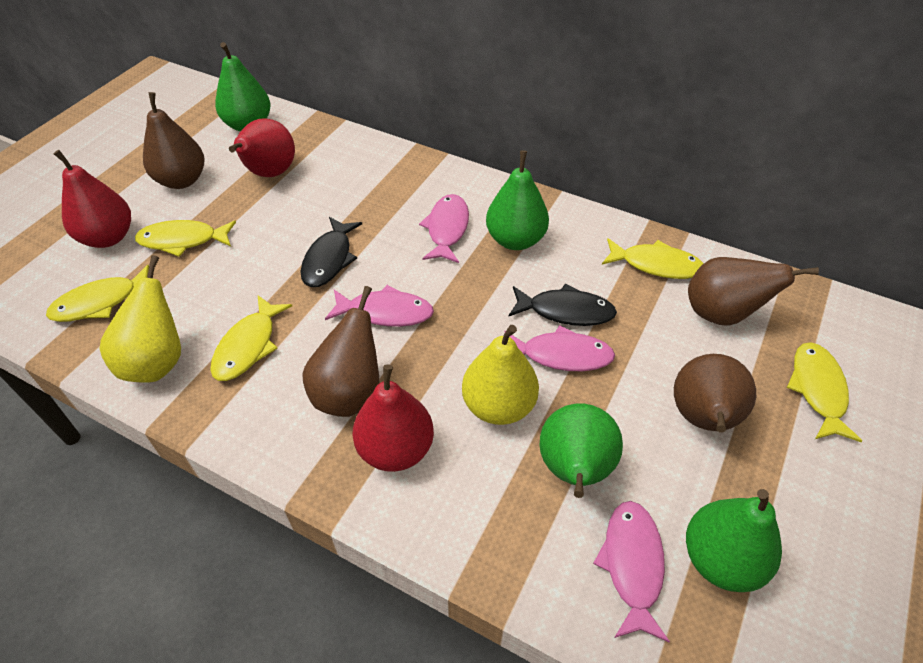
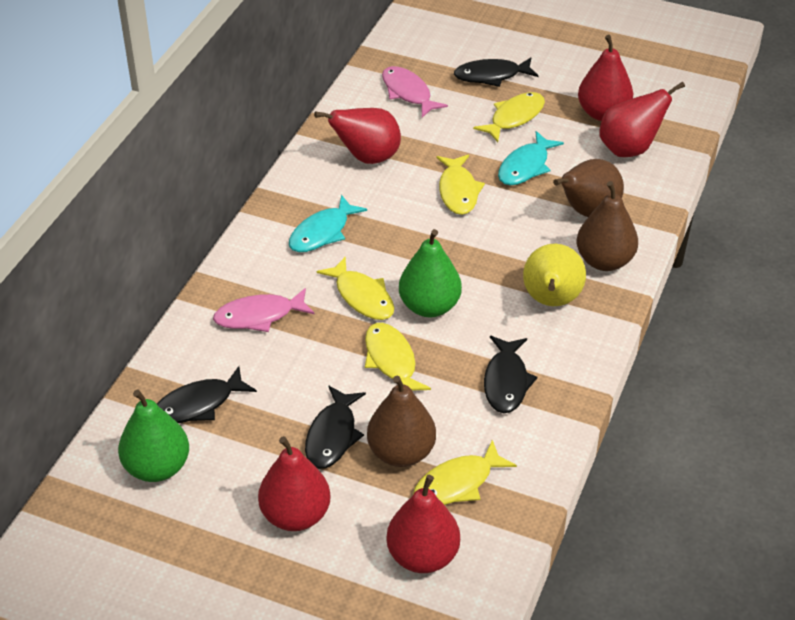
black fish: 2 -> 4
brown pear: 4 -> 3
green pear: 4 -> 2
pink fish: 4 -> 2
red pear: 3 -> 5
turquoise fish: 0 -> 2
yellow pear: 2 -> 1

